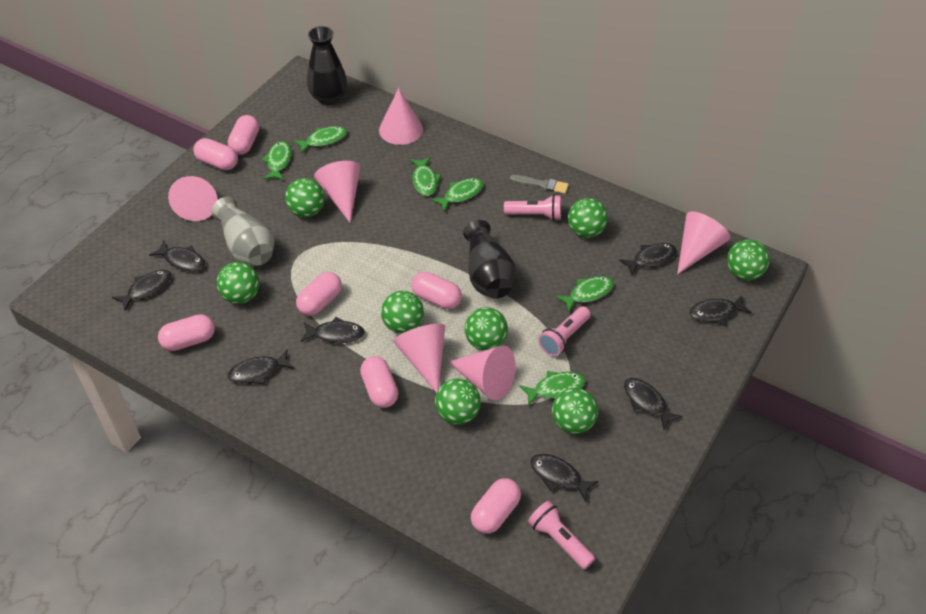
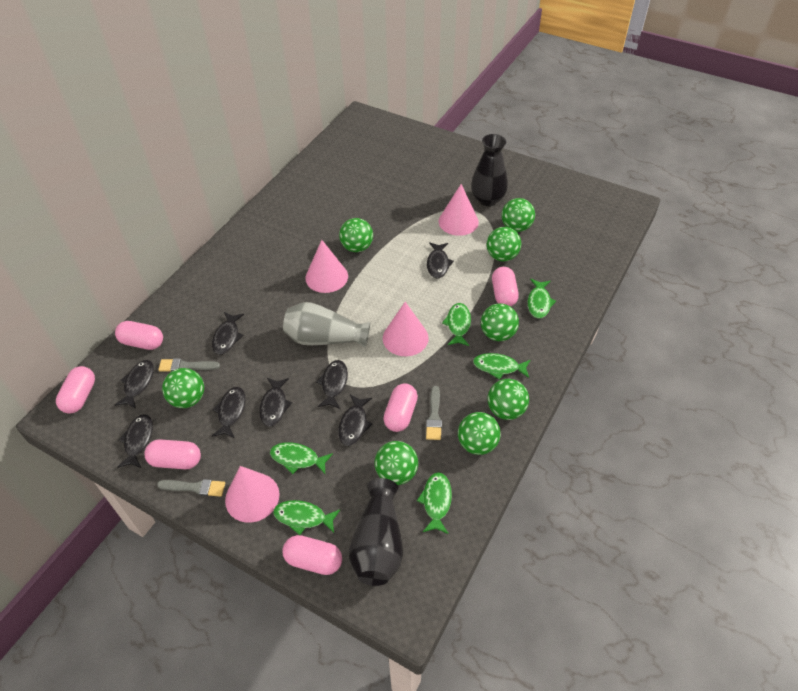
grey brush: 1 -> 3
pink capsule: 7 -> 6
pink cone: 6 -> 4
pink flashlight: 3 -> 0

